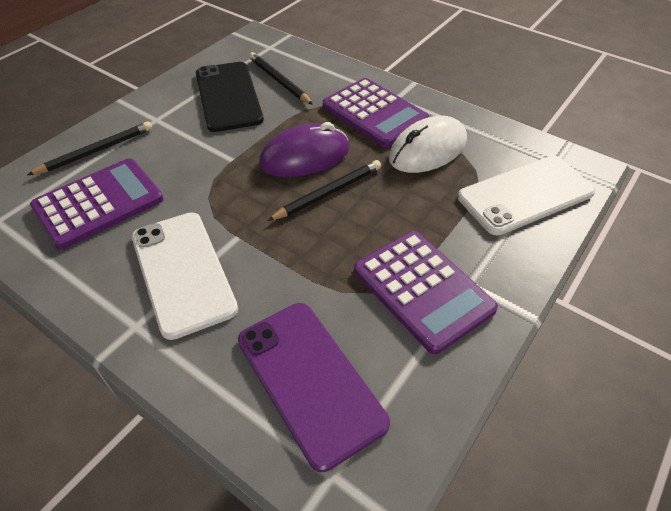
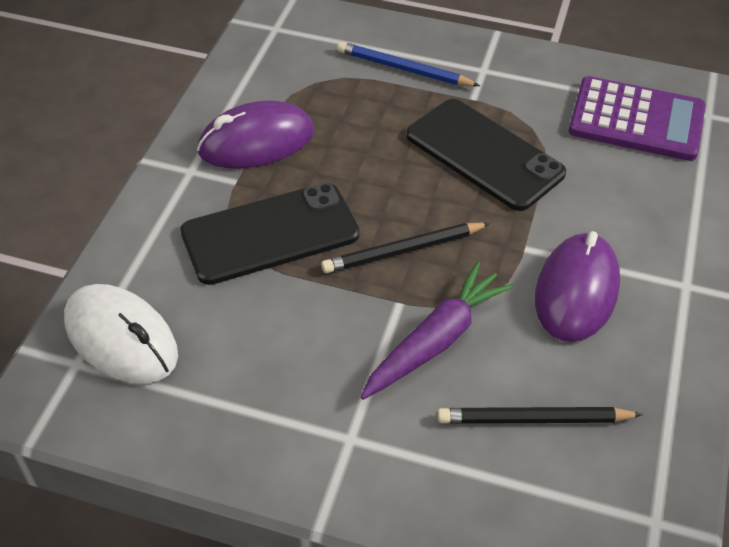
black pencil: 3 -> 2
black phone: 1 -> 2
blue pencil: 0 -> 1
purple calculator: 3 -> 1
purple carrot: 0 -> 1
purple mouse: 1 -> 2
purple phone: 1 -> 0
white phone: 2 -> 0

